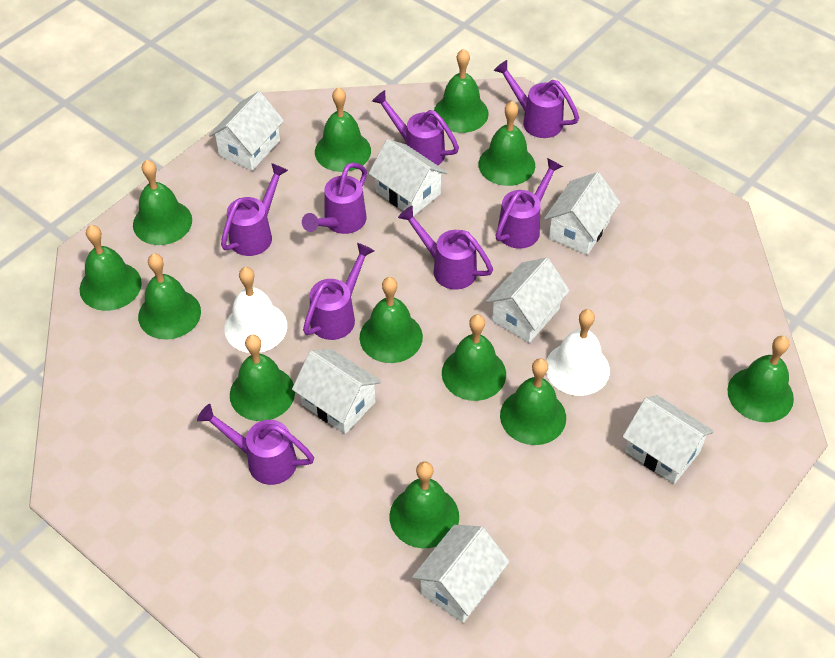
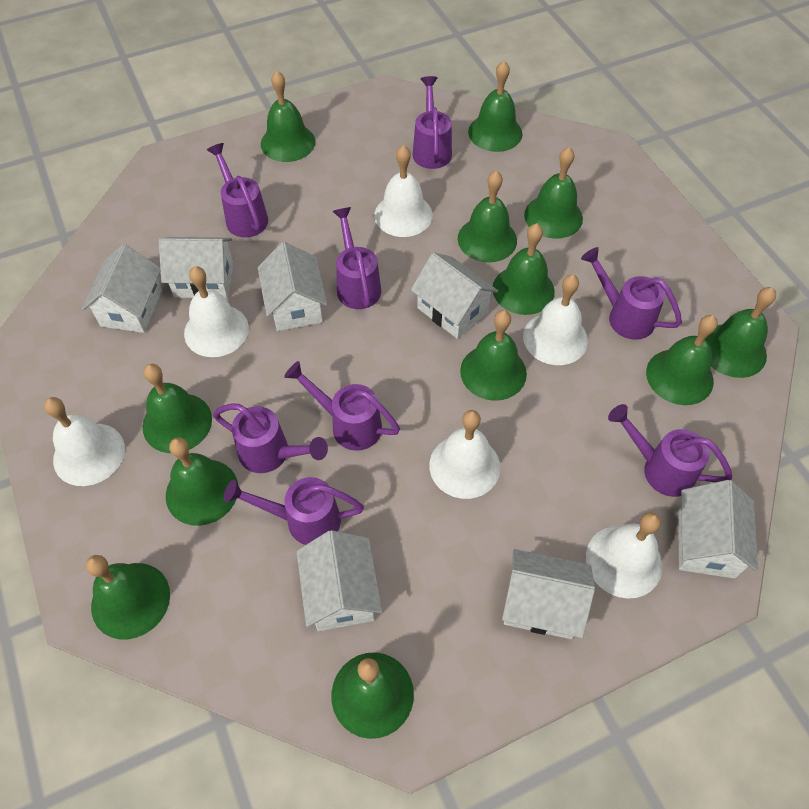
white bell: 2 -> 6

